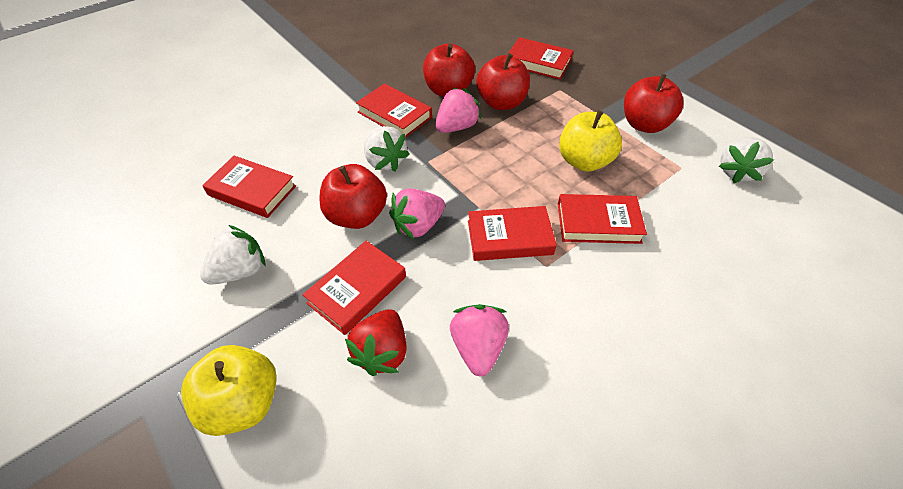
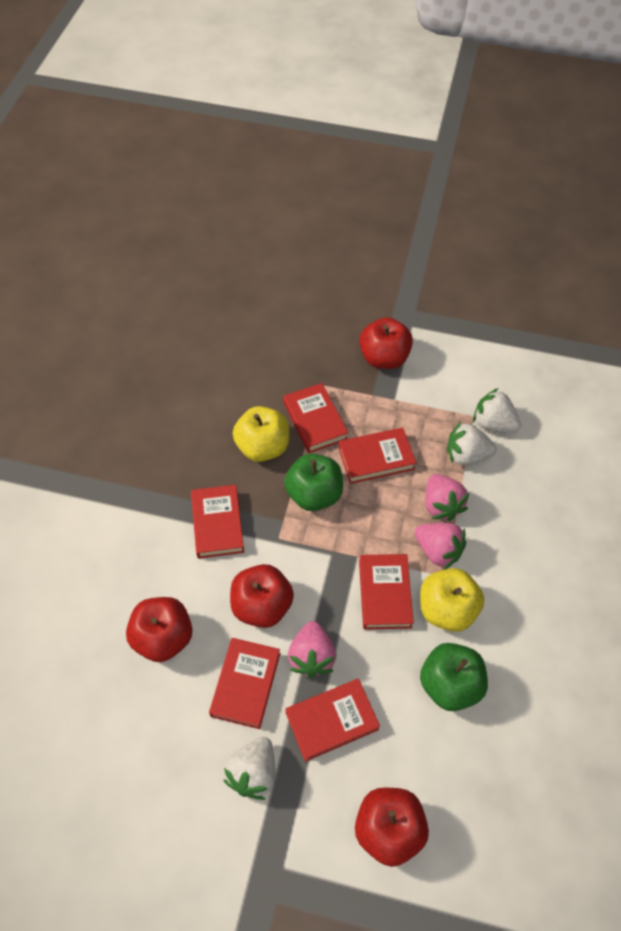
green apple: 0 -> 2
red strawberry: 1 -> 0

